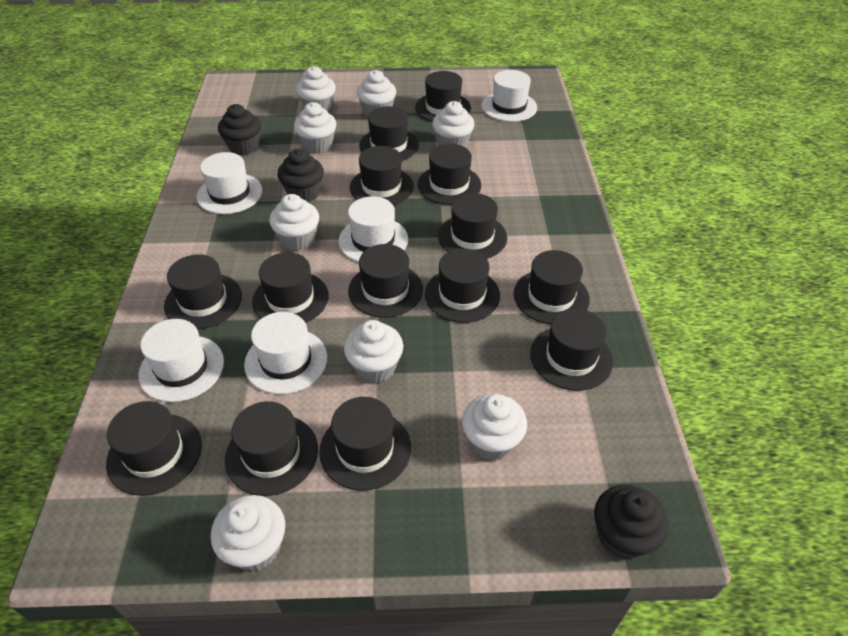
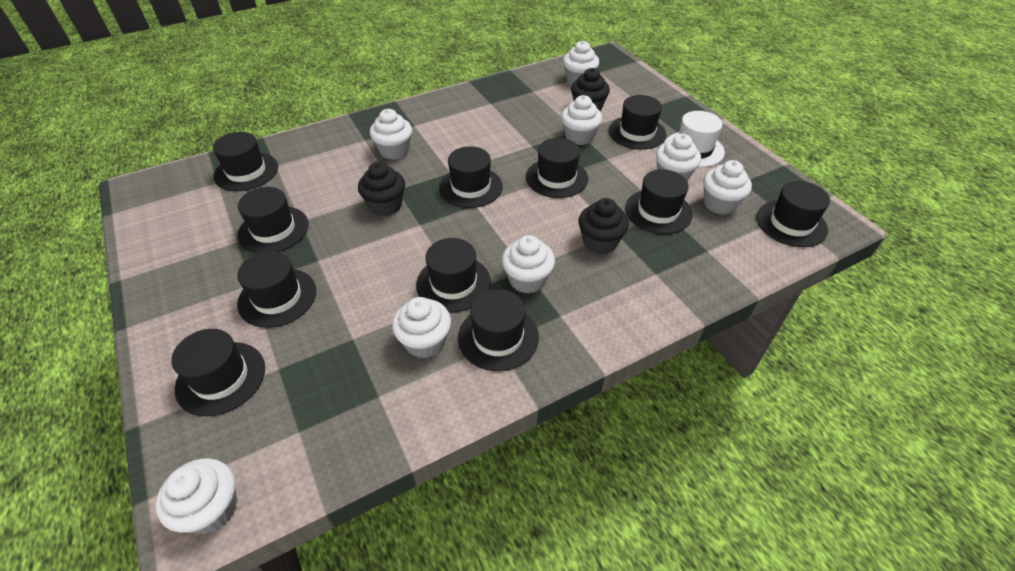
black hat: 14 -> 11
white hat: 5 -> 1

